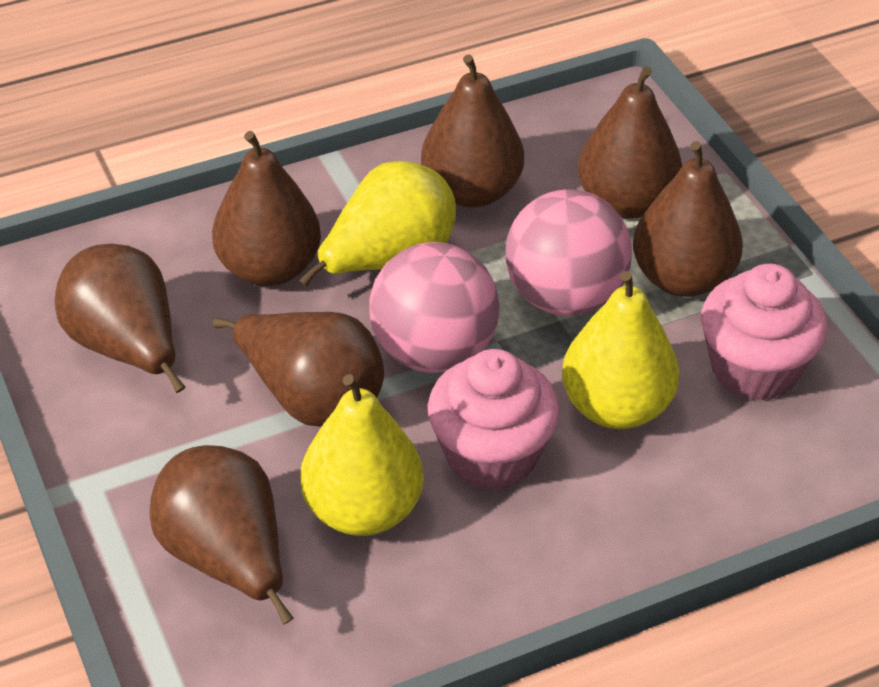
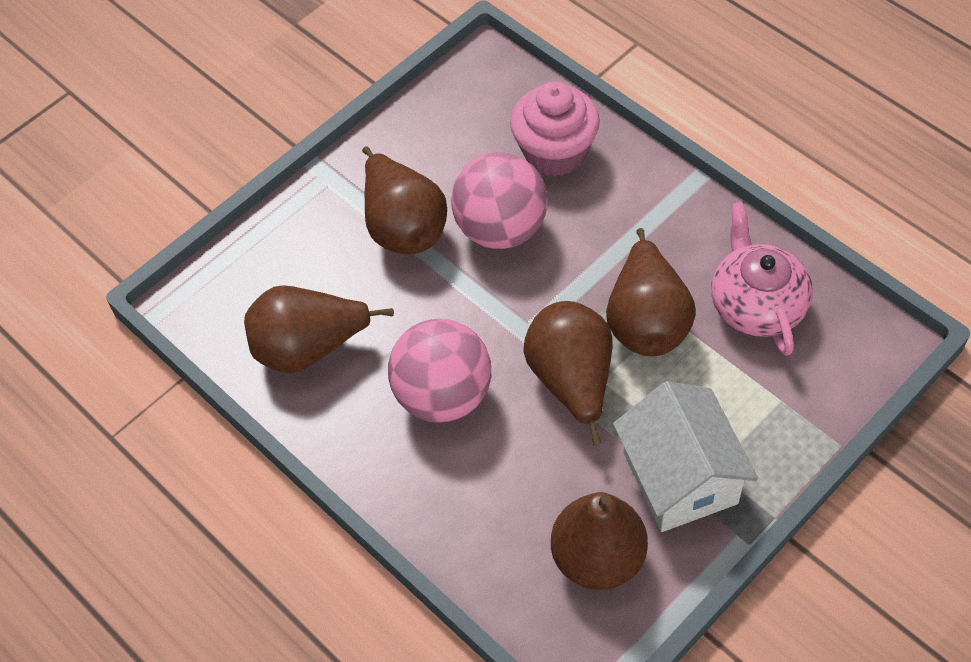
brown pear: 7 -> 5
pink cupcake: 2 -> 1
pink teapot: 0 -> 1
white house: 0 -> 1
yellow pear: 3 -> 0

